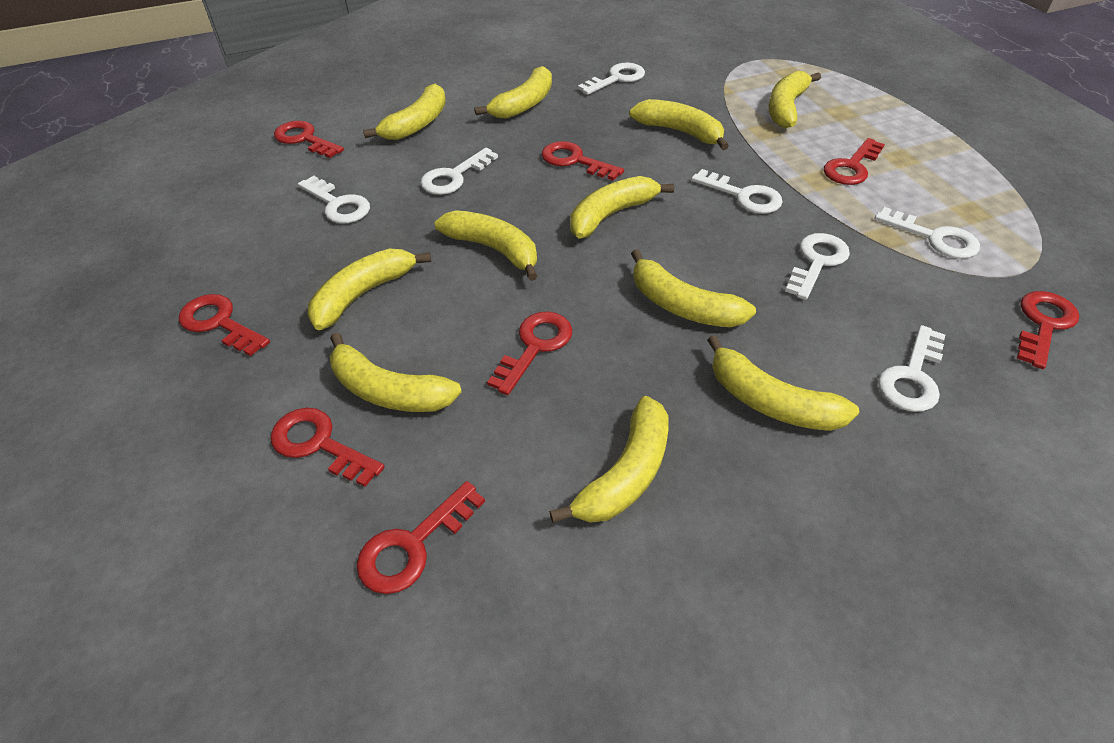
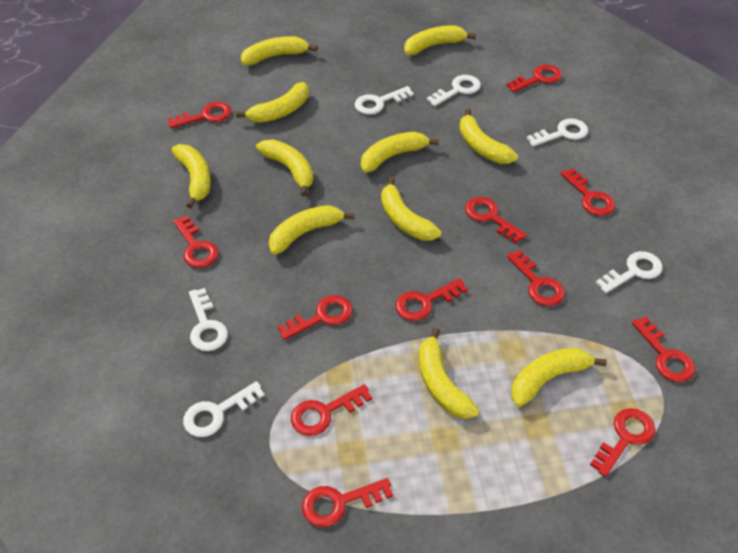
red key: 8 -> 12
white key: 7 -> 6

